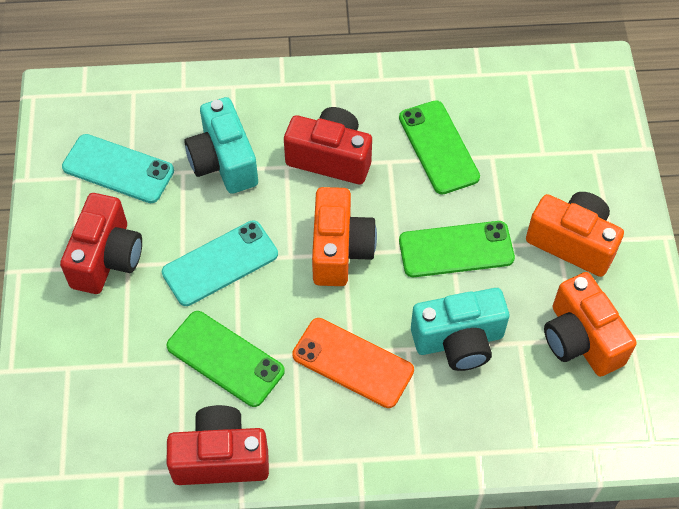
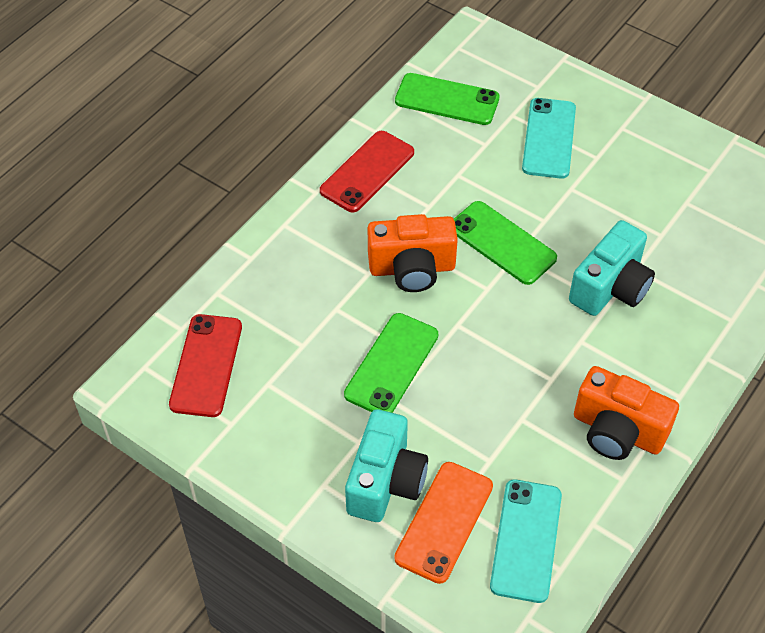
orange camera: 3 -> 2
red camera: 3 -> 0
red phone: 0 -> 2

